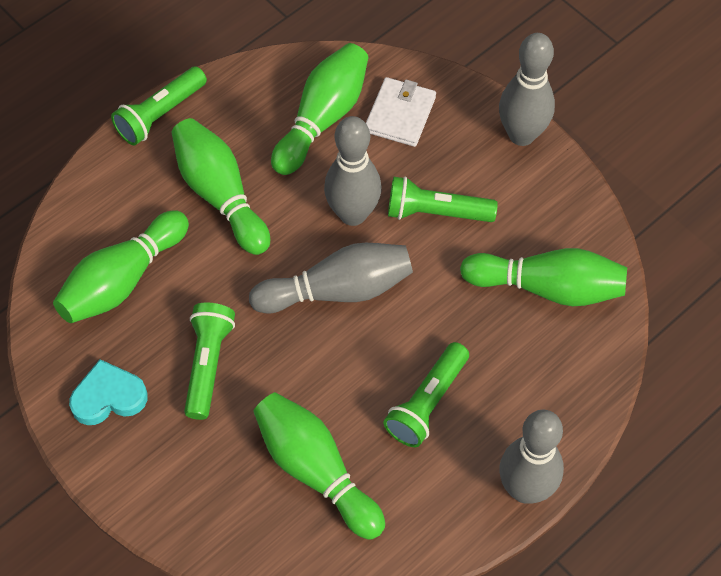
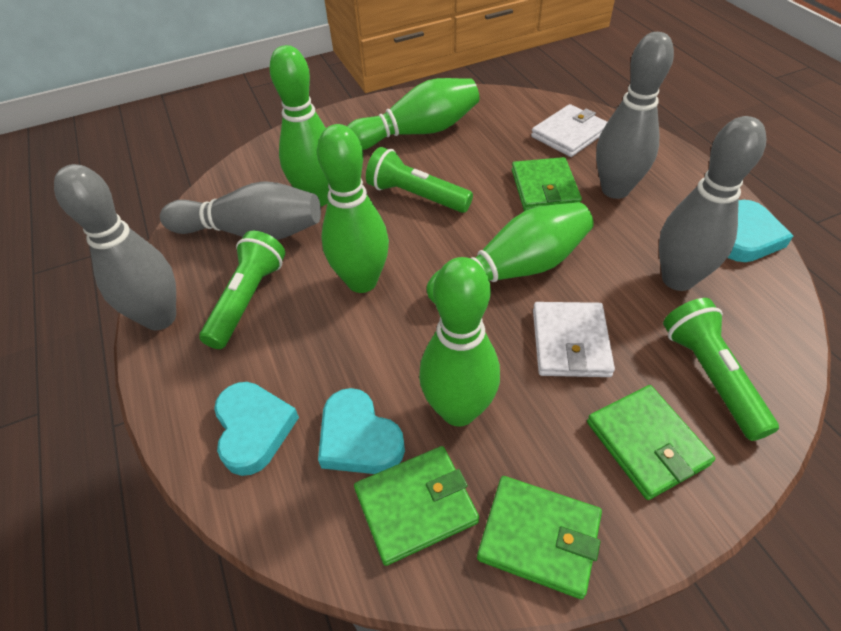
green flashlight: 4 -> 3
green wallet: 0 -> 4
turquoise heart: 1 -> 3
white wallet: 1 -> 2

